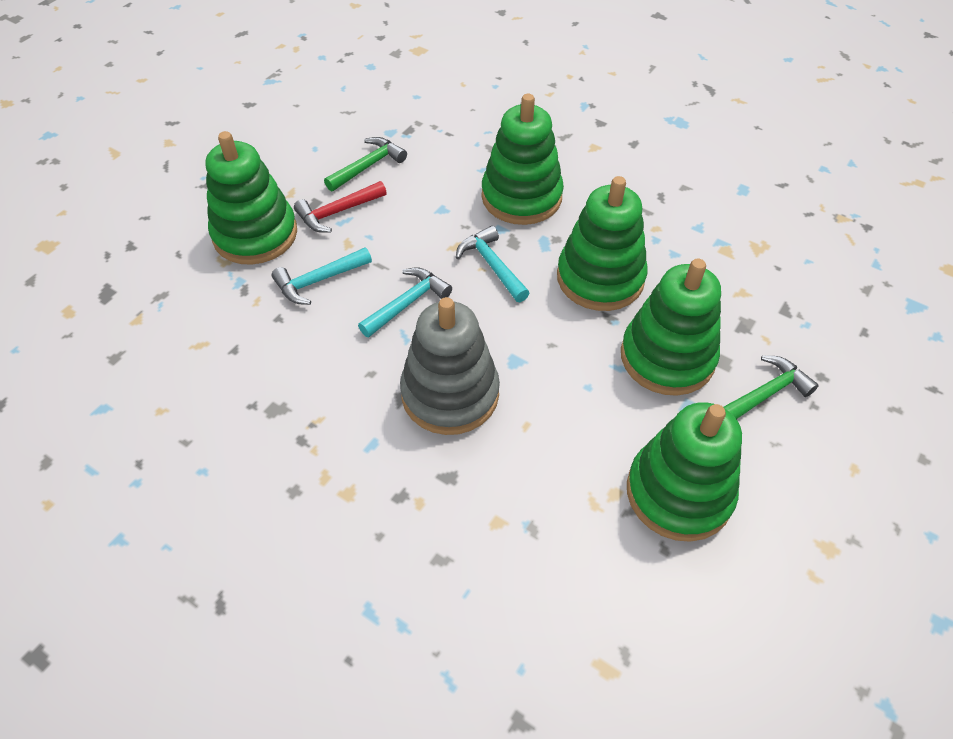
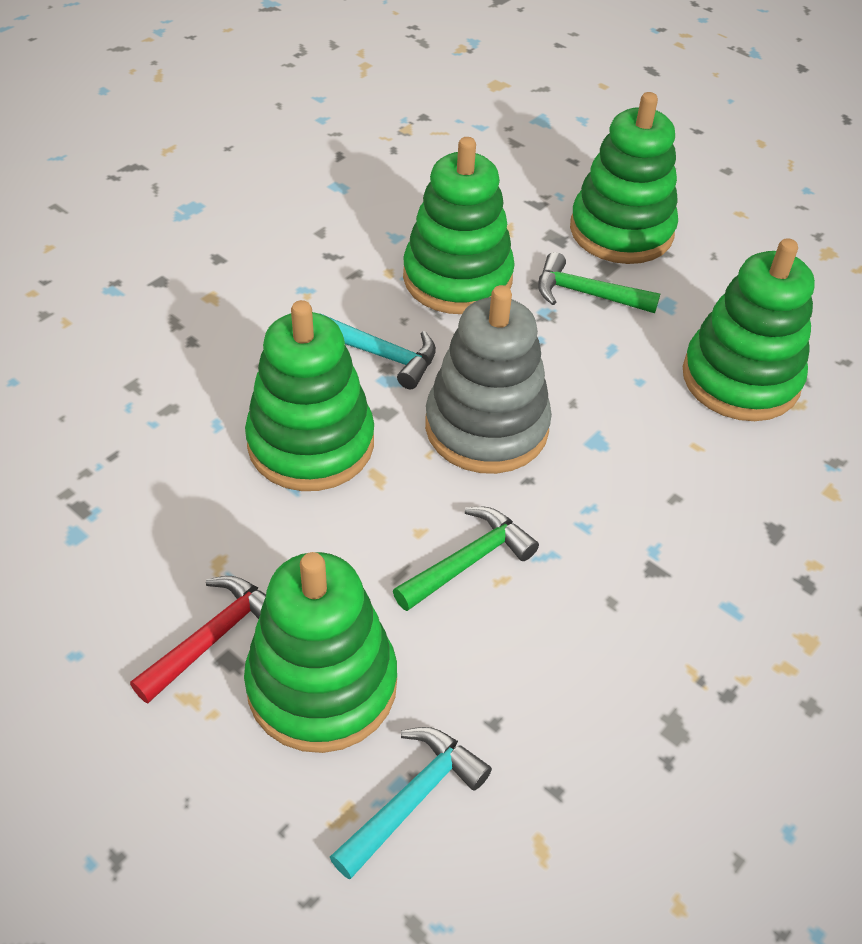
turquoise hammer: 3 -> 2

